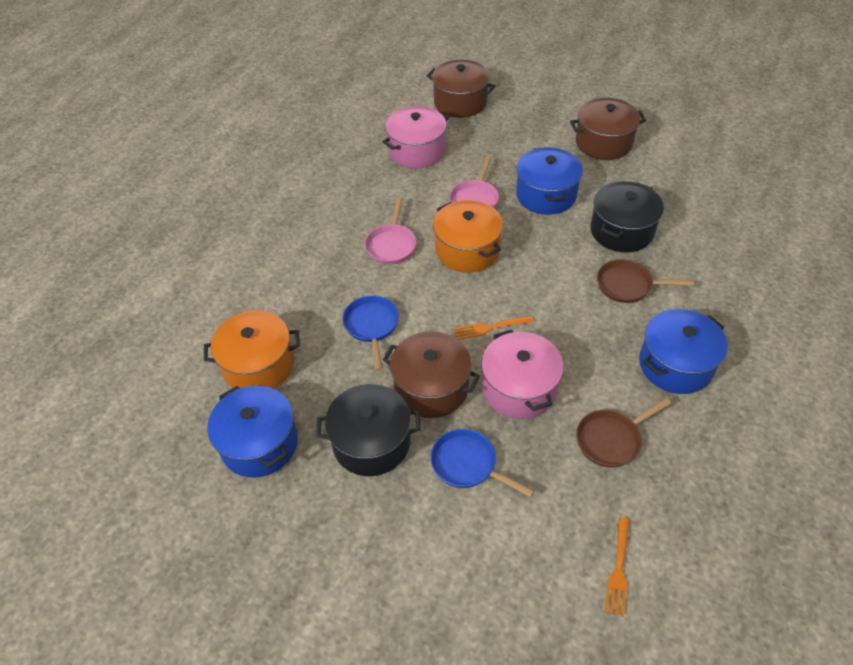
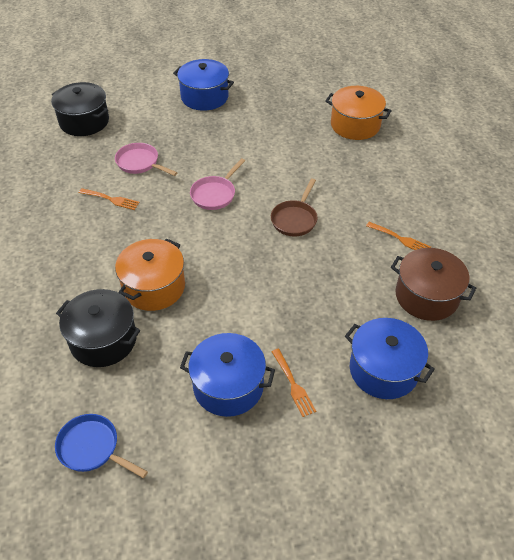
blue pan: 2 -> 1
brown pan: 2 -> 1
brown pot: 3 -> 1
orange fork: 2 -> 3
pink pot: 2 -> 0

